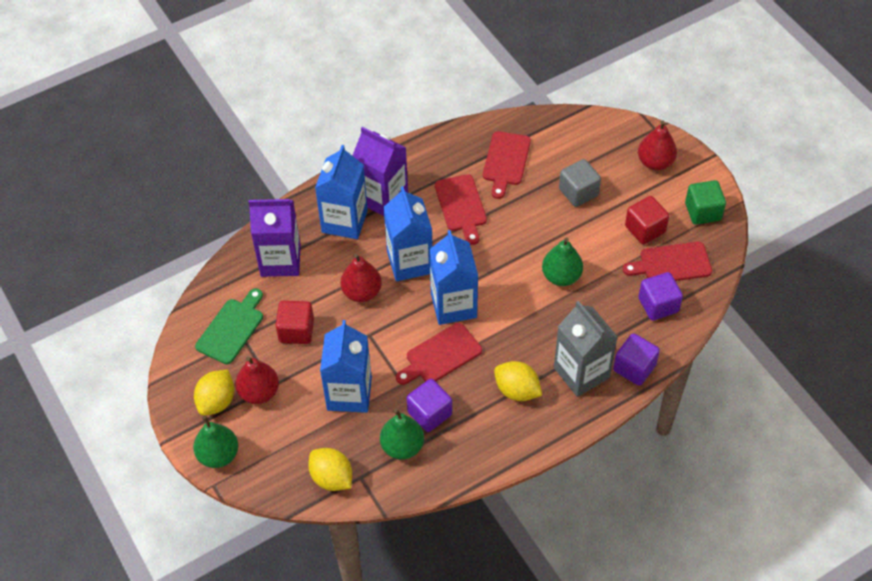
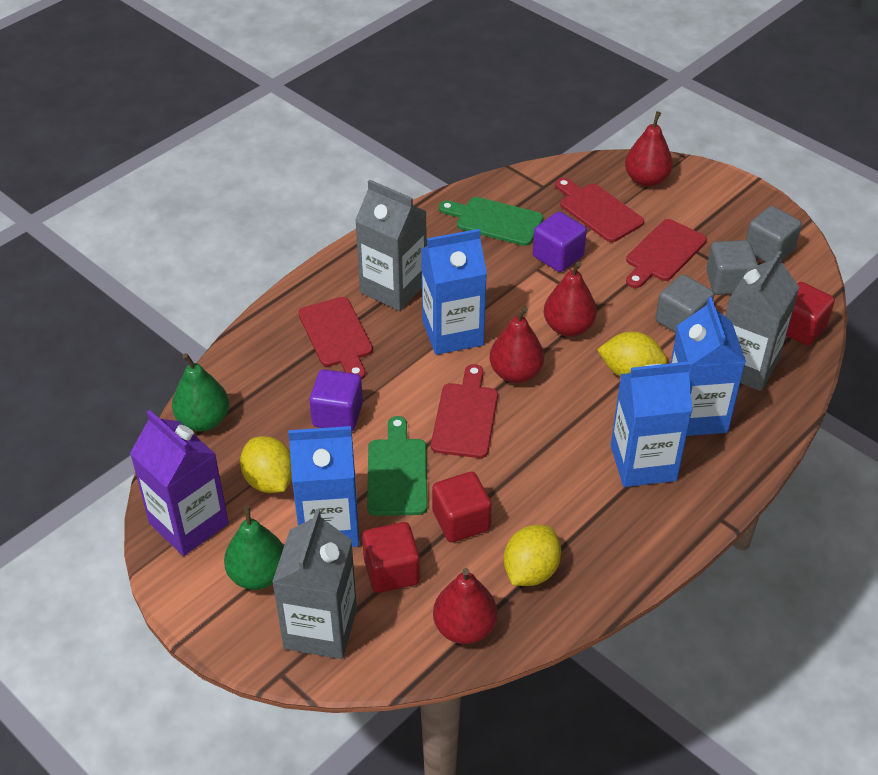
green cube: 1 -> 0
green cutting board: 1 -> 2
green pear: 3 -> 2
grey carton: 1 -> 3
grey cube: 1 -> 3
purple carton: 2 -> 1
purple cube: 3 -> 2
red cube: 2 -> 3
red pear: 3 -> 4

